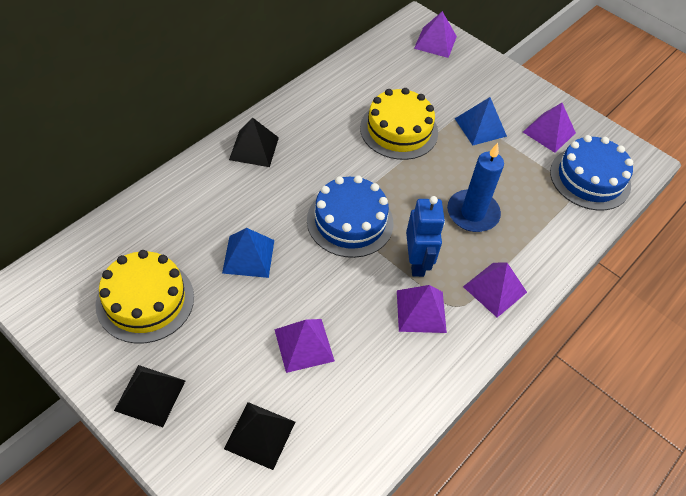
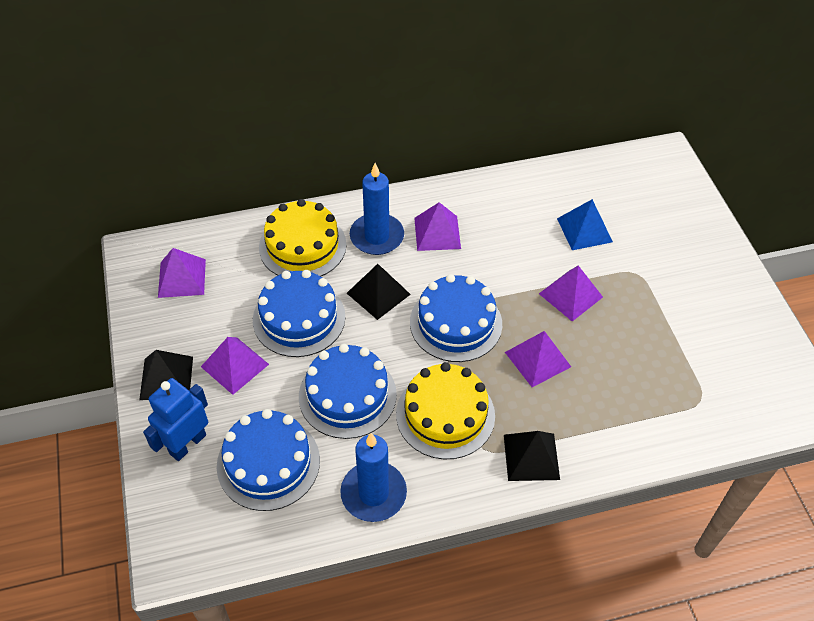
blue cake: 2 -> 4
blue candle: 1 -> 2
blue pyramid: 2 -> 1

